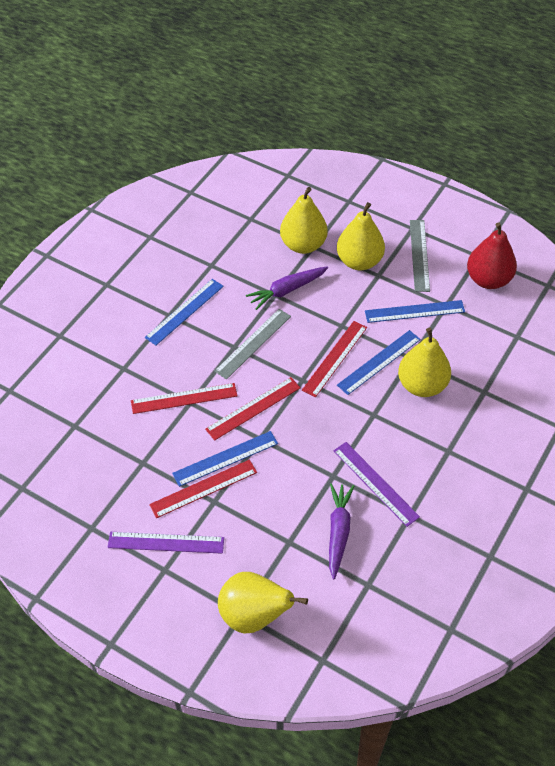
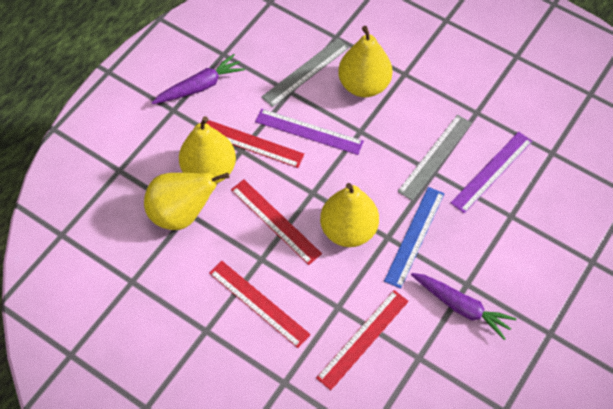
blue ruler: 4 -> 1
red pear: 1 -> 0

